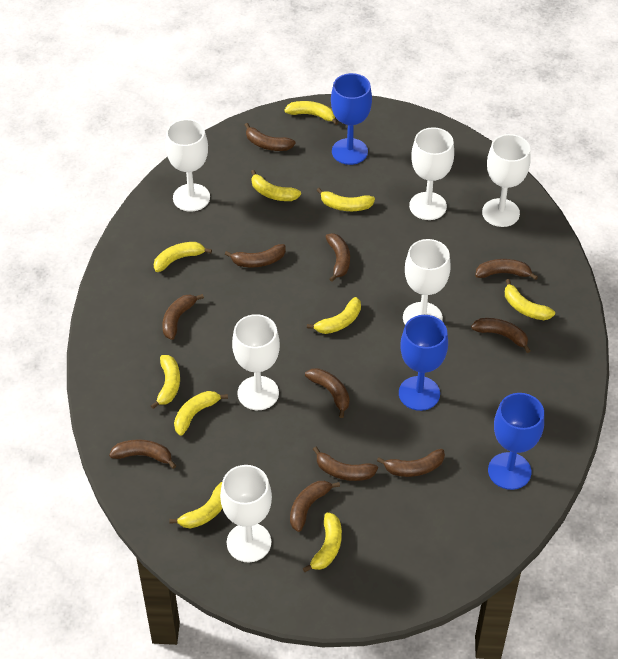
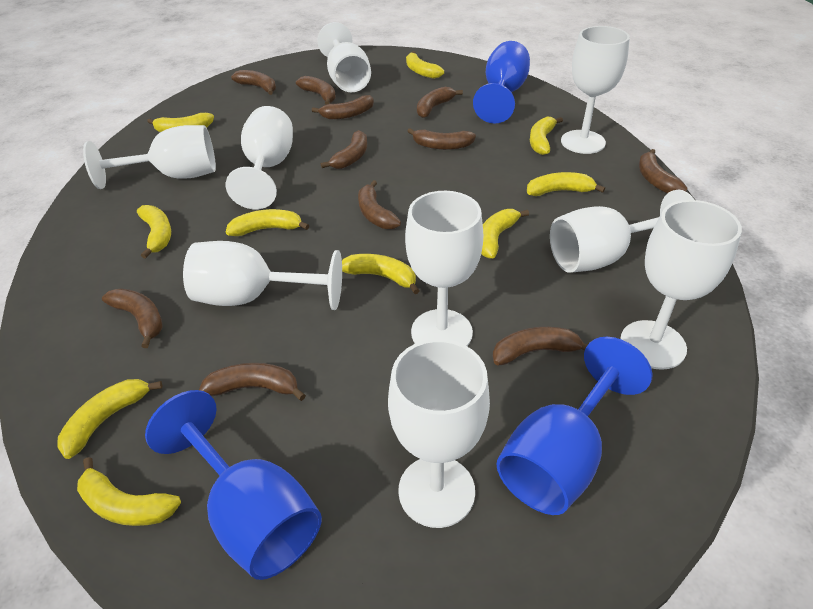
white goblet: 6 -> 9

